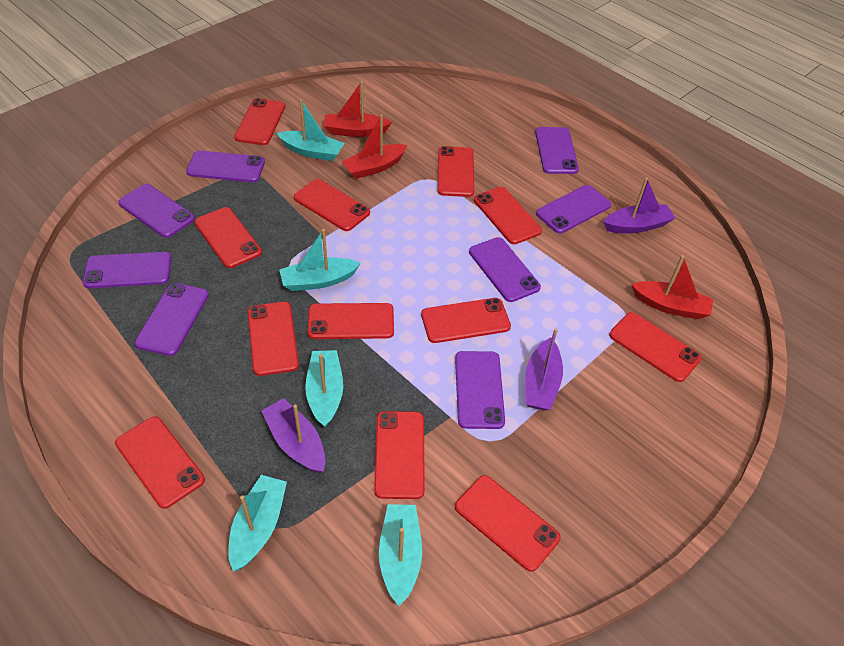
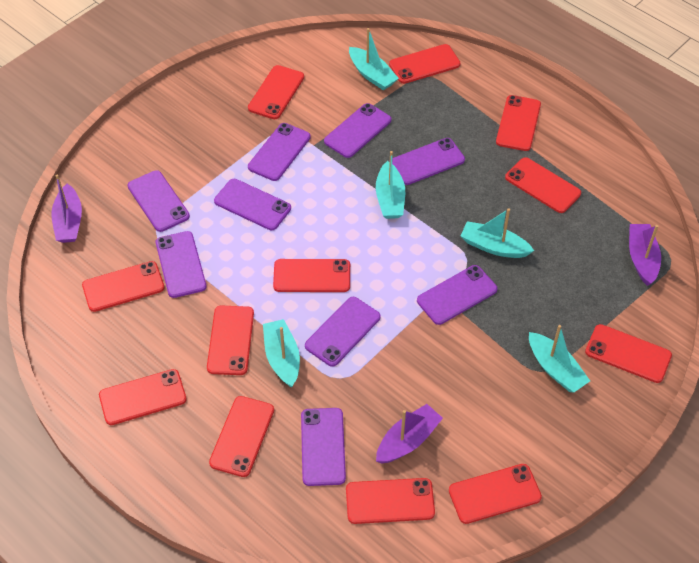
purple phone: 8 -> 9
red boat: 3 -> 0

